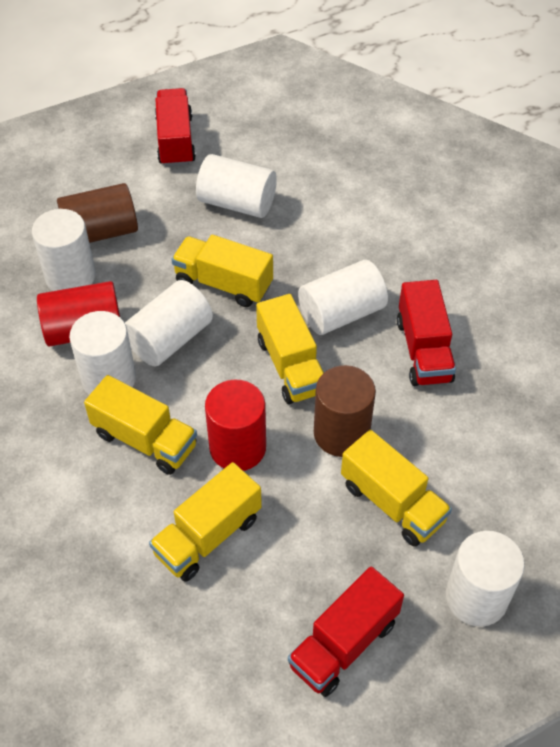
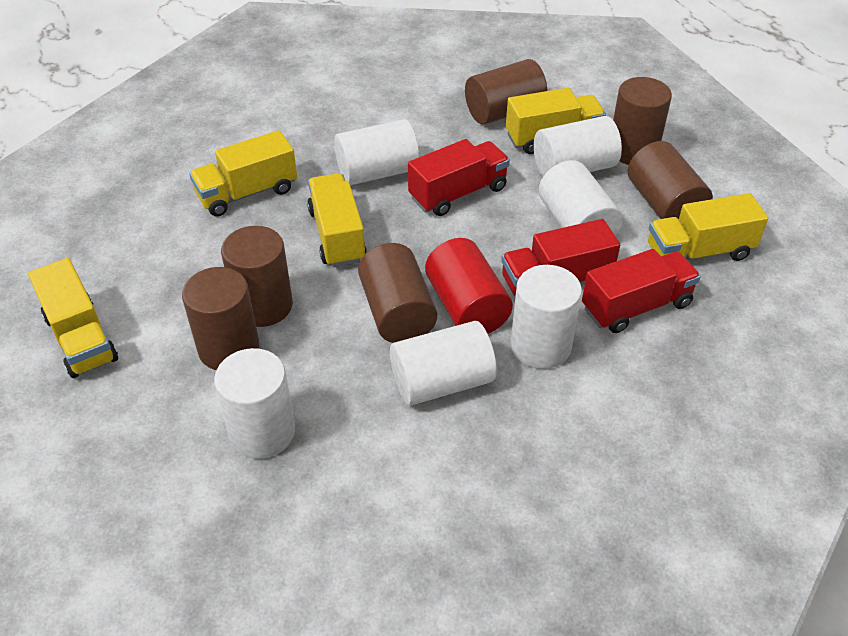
brown cylinder: 2 -> 6
red cylinder: 2 -> 1

